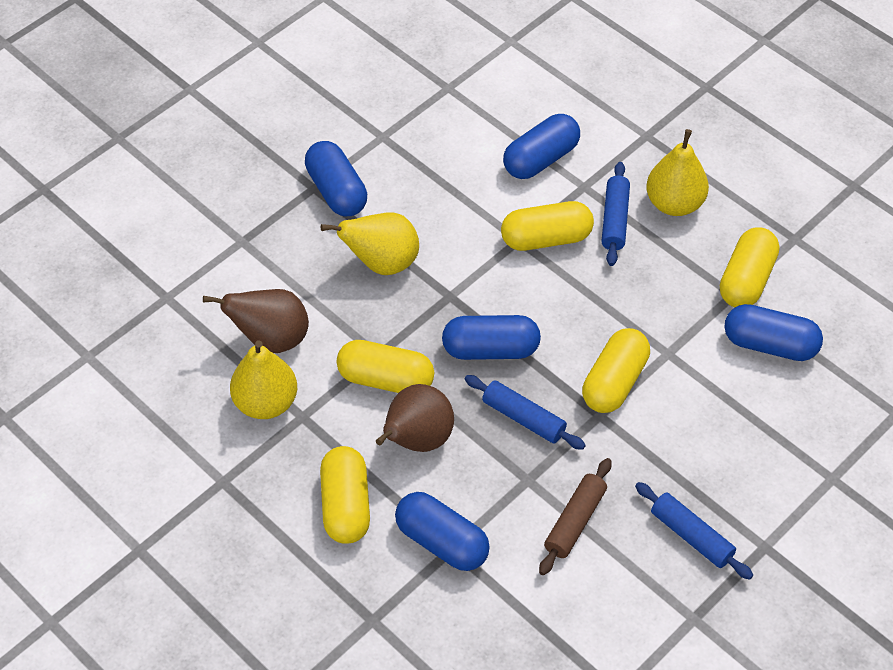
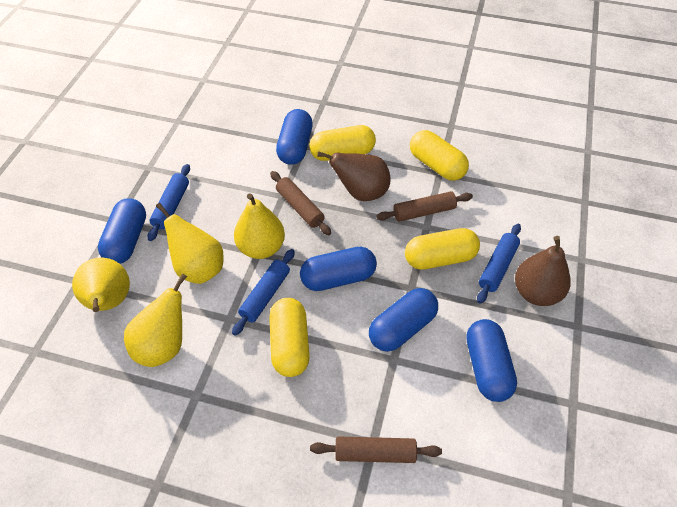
brown rolling pin: 1 -> 3
yellow capsule: 5 -> 4
yellow pear: 3 -> 4

